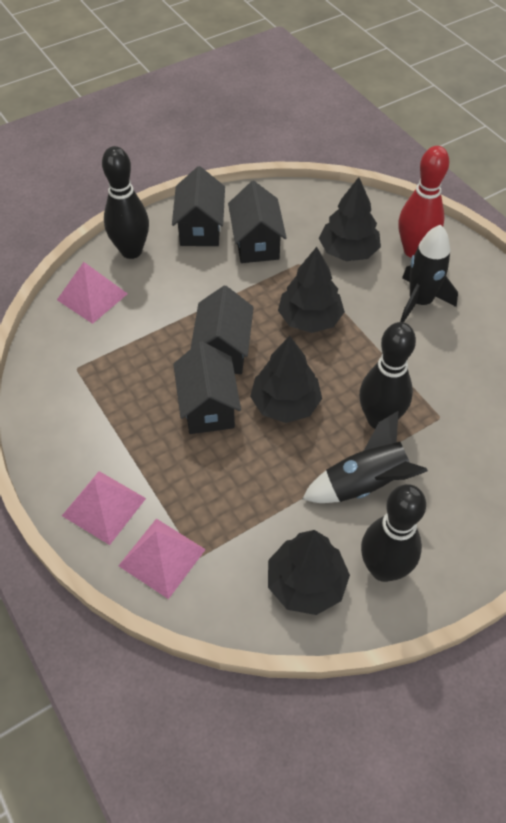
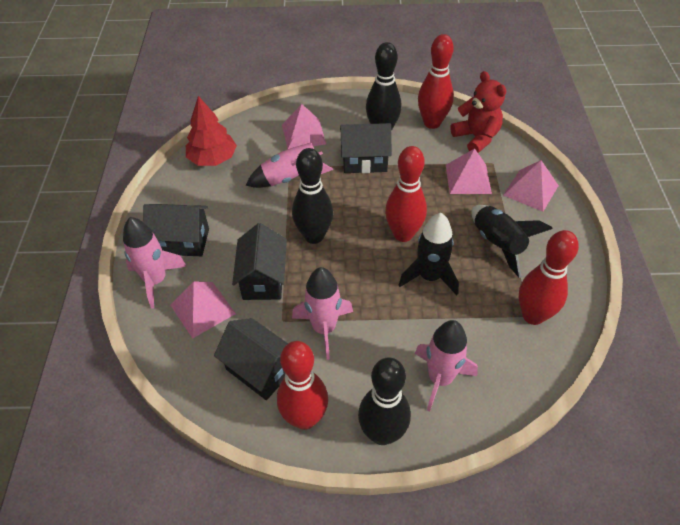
black tree: 4 -> 0
pink pyramid: 3 -> 4
pink rocket: 0 -> 4
red bowling pin: 1 -> 4
red teddy bear: 0 -> 1
red tree: 0 -> 1

